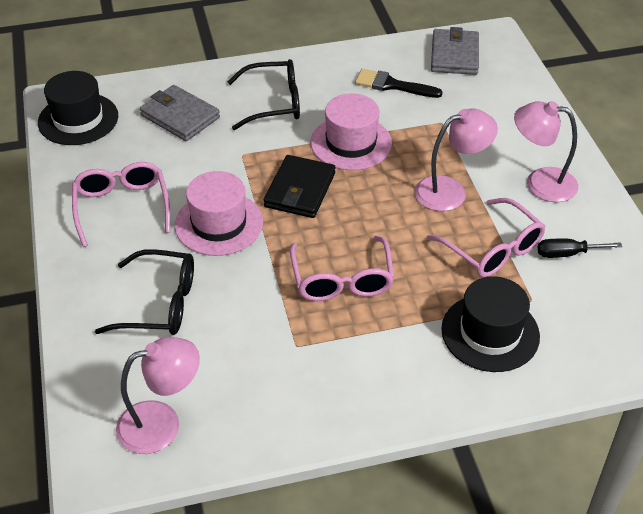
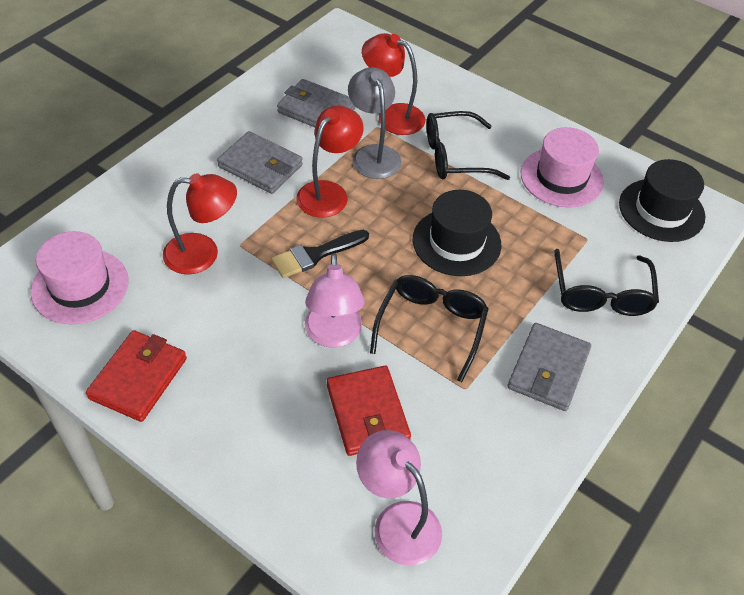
black glasses: 2 -> 3
black screwdriver: 1 -> 0
black wallet: 1 -> 0
grey lamp: 0 -> 1
grey wallet: 2 -> 3
pink glasses: 3 -> 0
pink lamp: 3 -> 2
red lamp: 0 -> 3
red wallet: 0 -> 2

